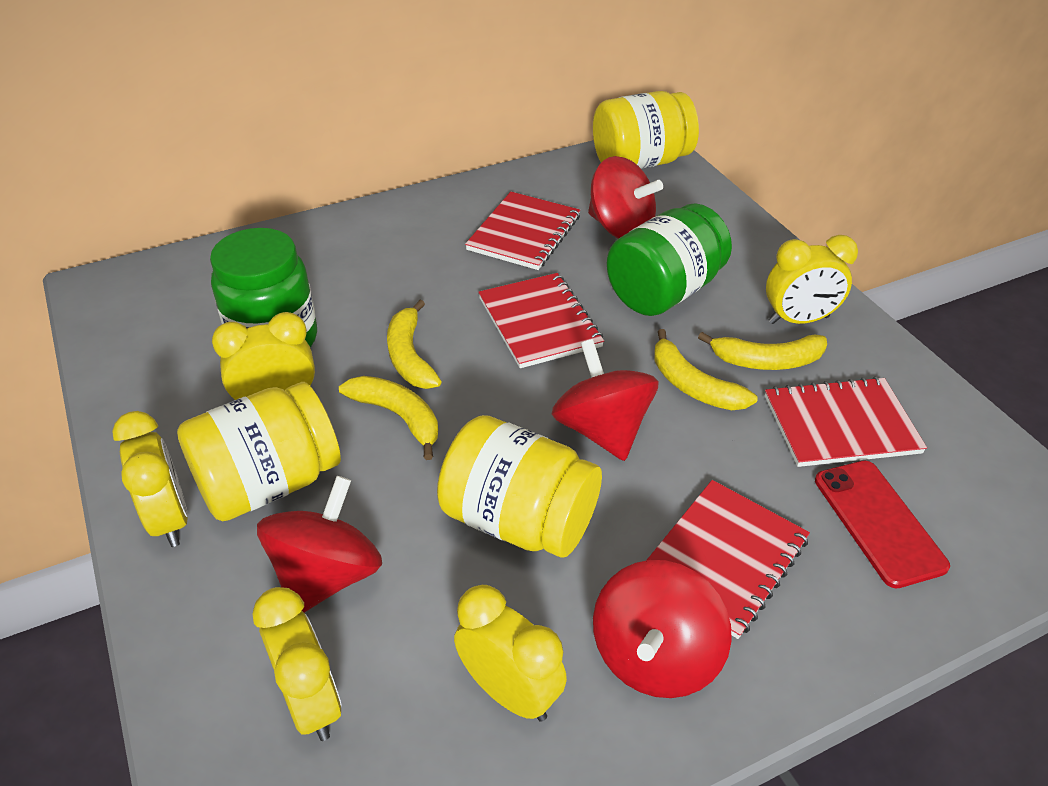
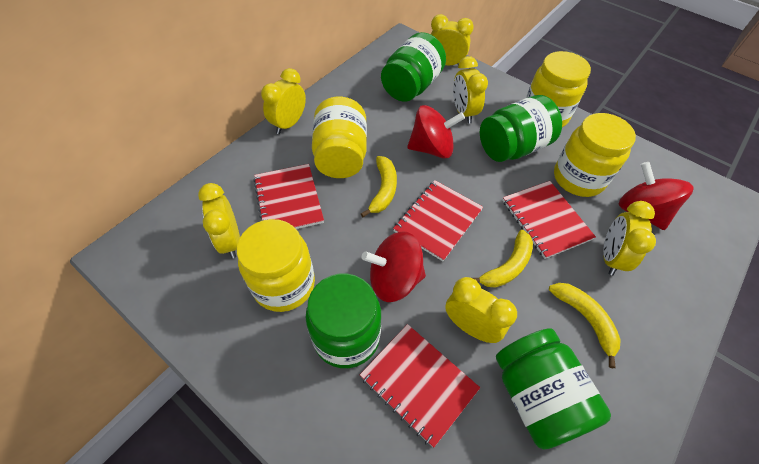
green jar: 2 -> 4
red phone: 1 -> 0
red spinning top: 4 -> 3
yellow banana: 4 -> 3
yellow clock: 5 -> 6
yellow jar: 3 -> 4

